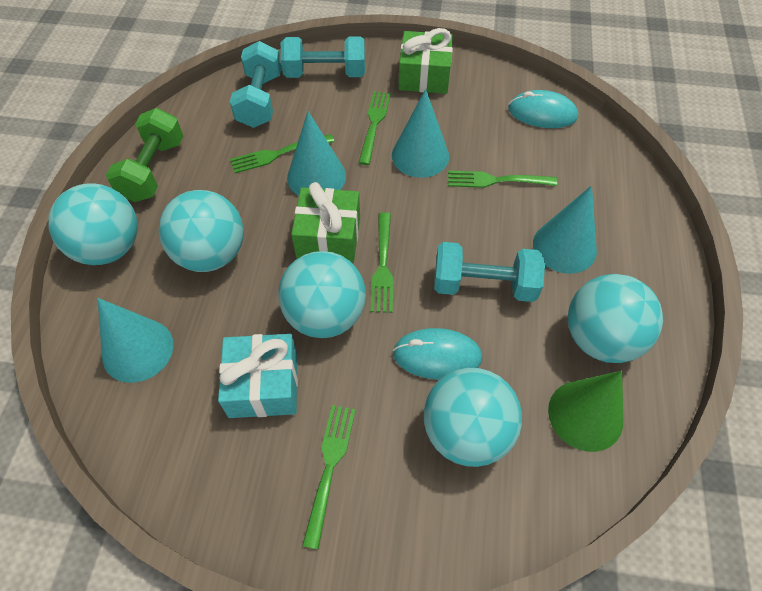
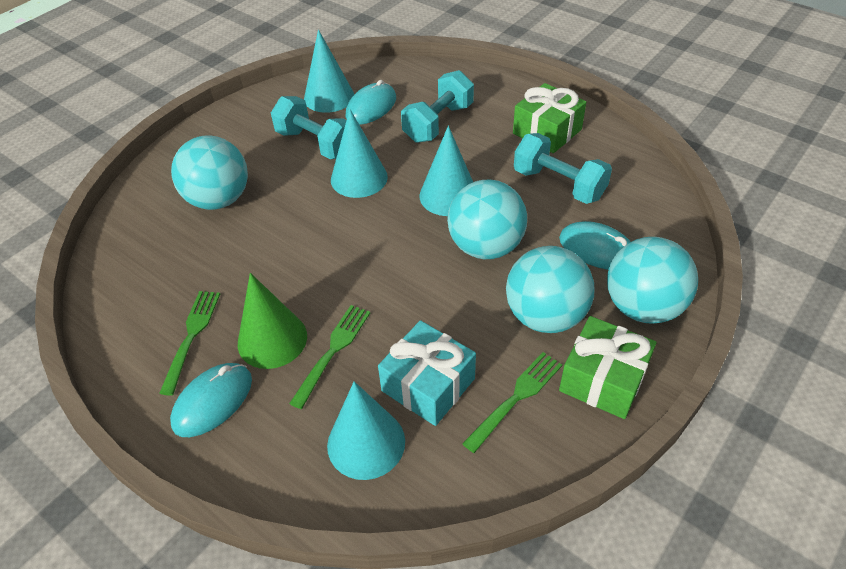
green dumbbell: 1 -> 0
green fork: 5 -> 3
turquoise ball: 5 -> 4
turquoise mouse: 2 -> 3

